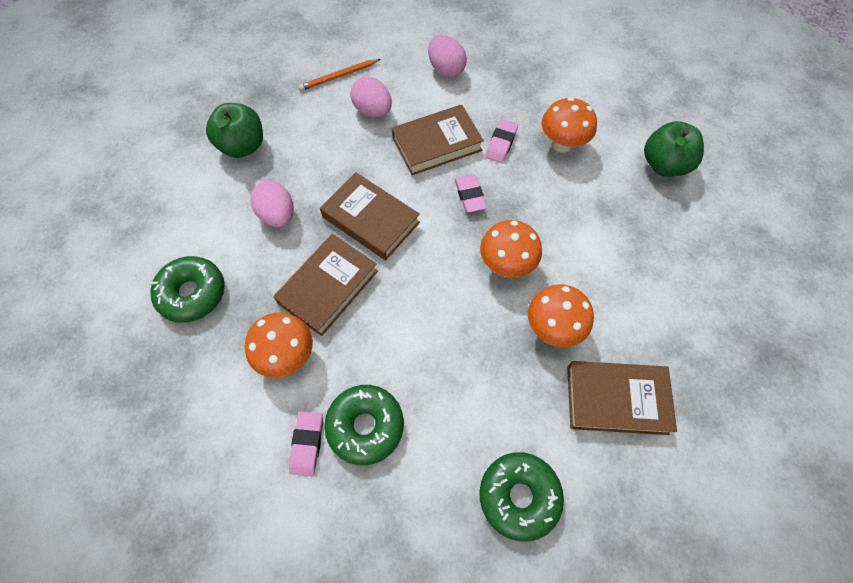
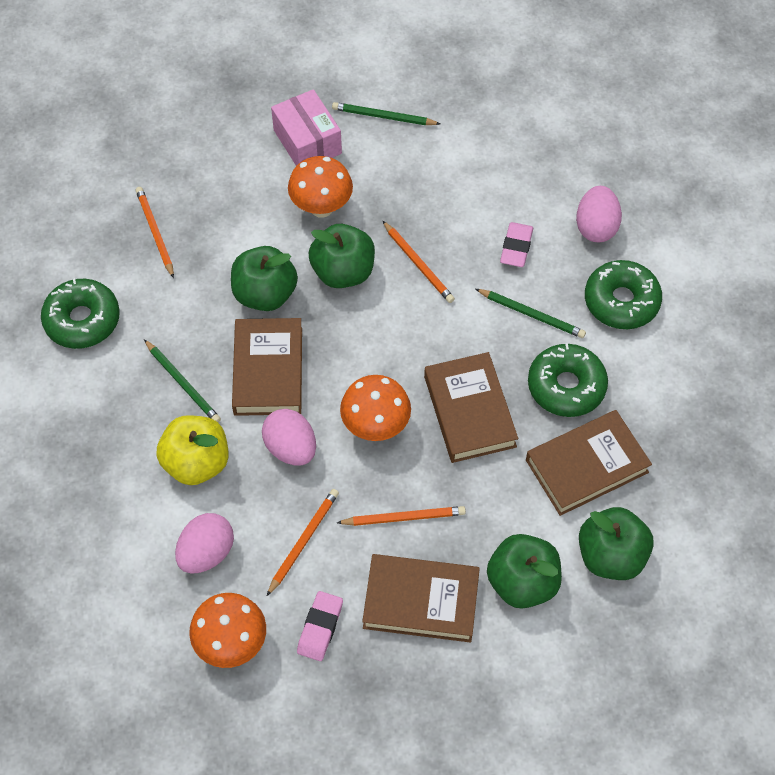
green apple: 2 -> 4
green pencil: 0 -> 3
orange mushroom: 4 -> 3
orange pencil: 1 -> 4
pink box: 0 -> 1
pink eraser: 3 -> 2
yellow apple: 0 -> 1

